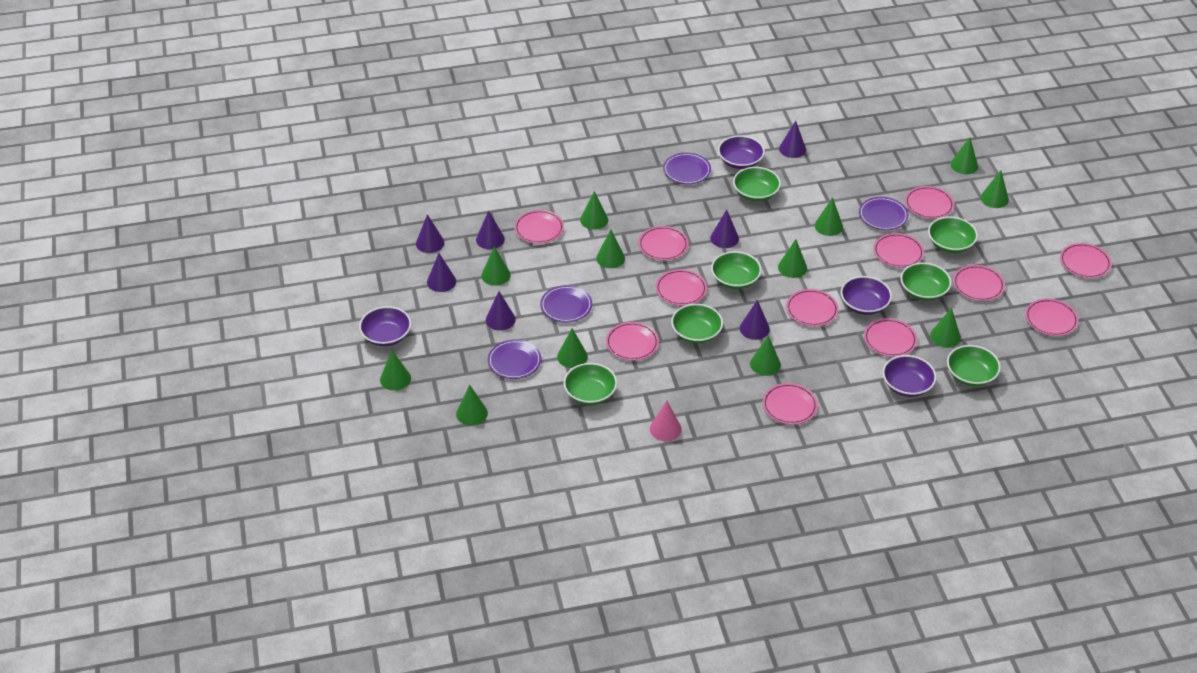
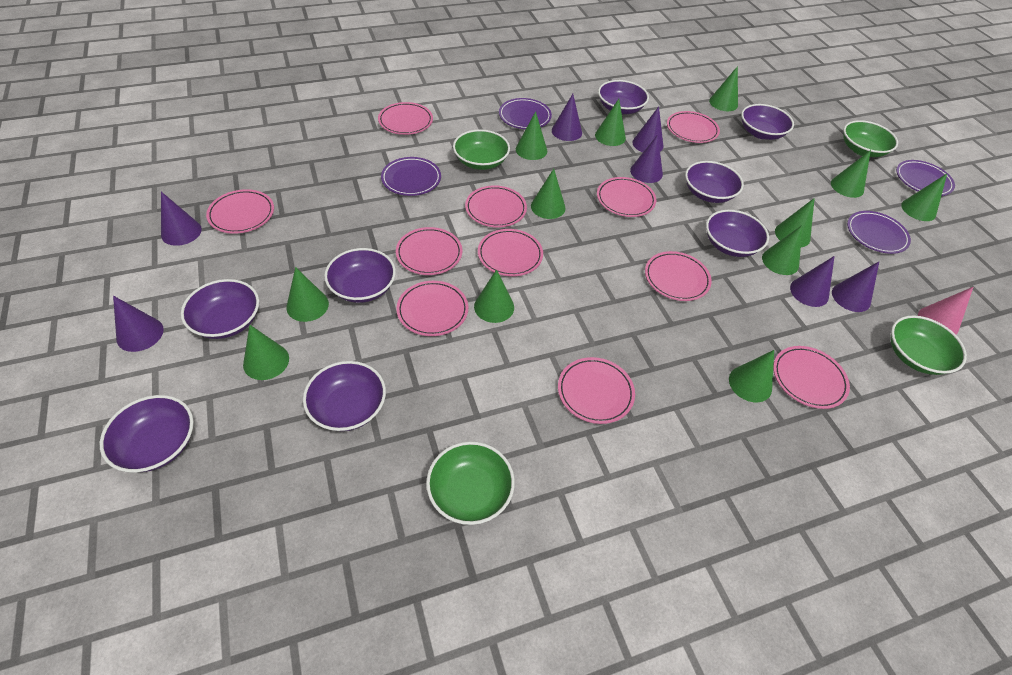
green bowl: 7 -> 4
pink plate: 12 -> 11
purple bowl: 4 -> 8

